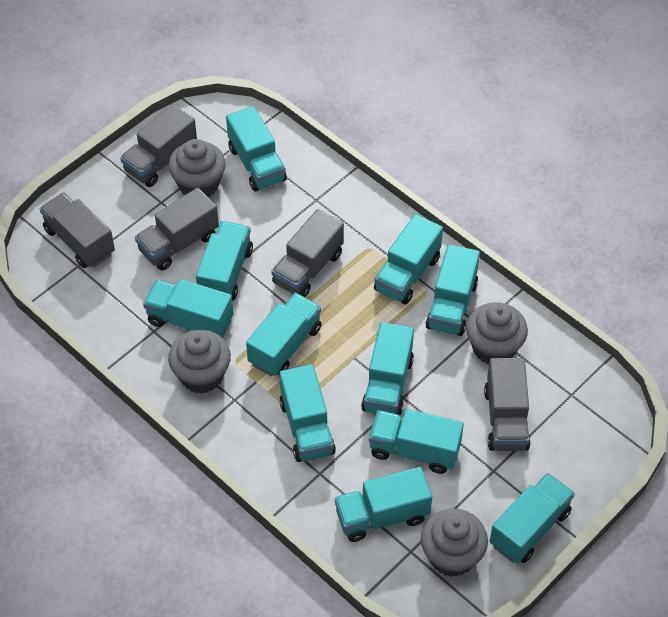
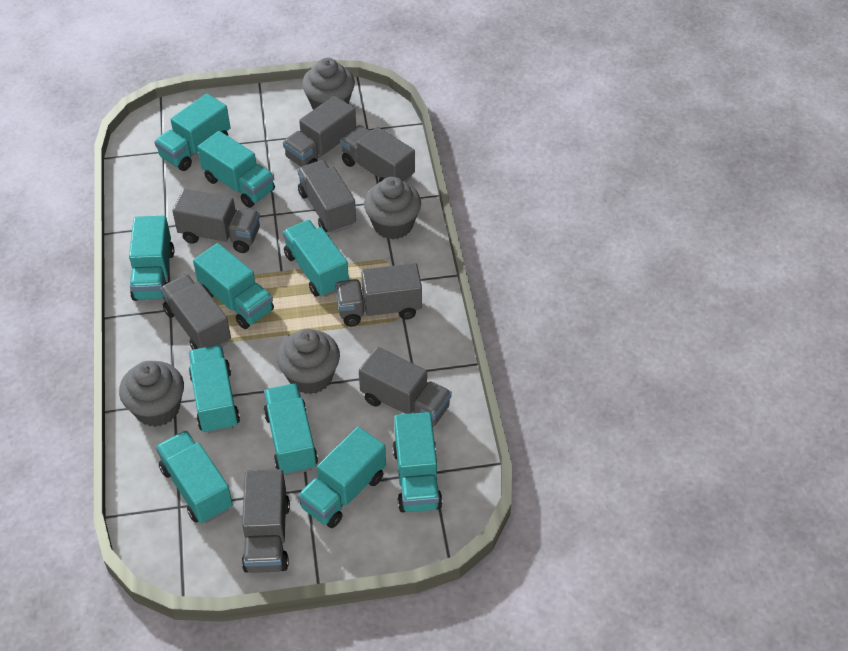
grey truck: 5 -> 8
turquoise truck: 11 -> 10

